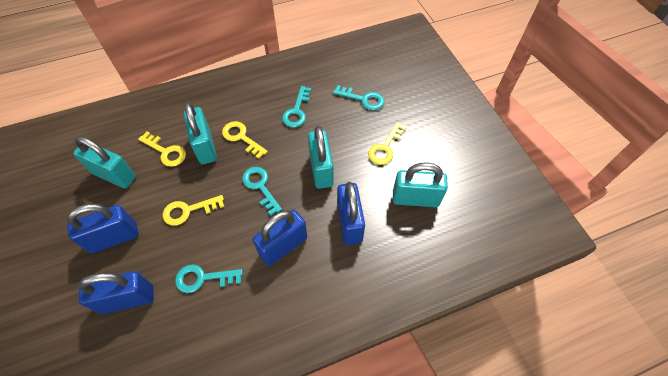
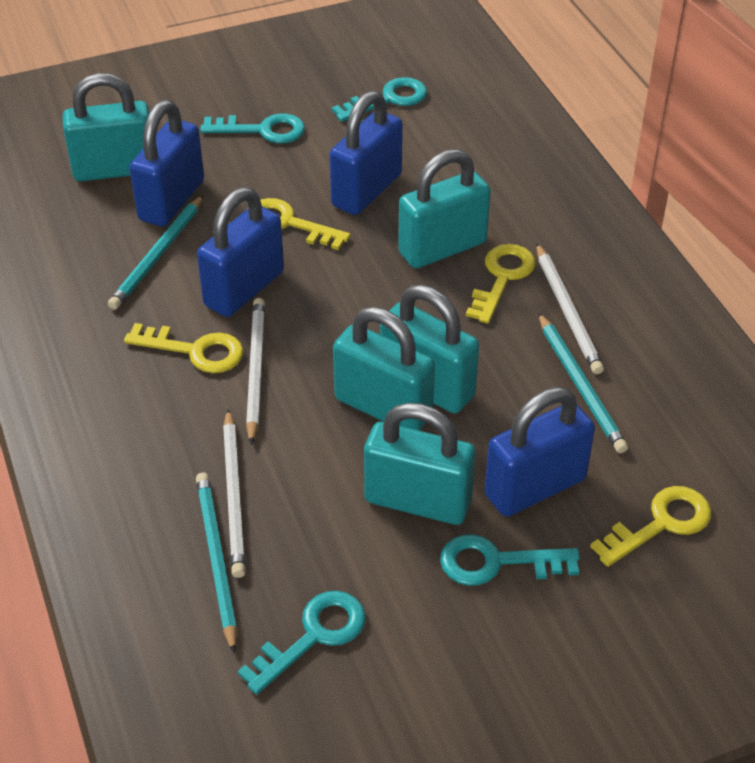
turquoise padlock: 4 -> 5
turquoise pencil: 0 -> 3
white pencil: 0 -> 3

